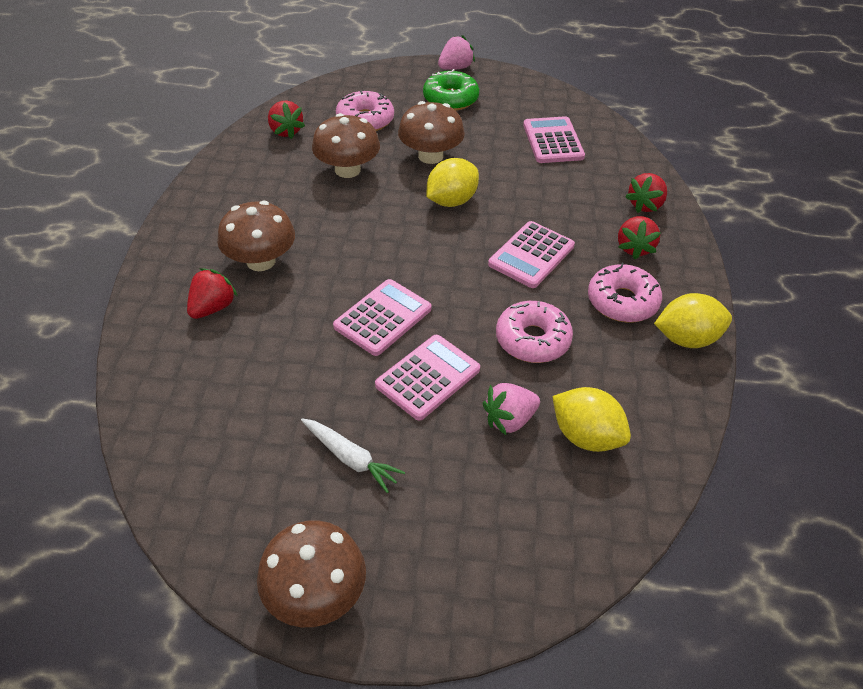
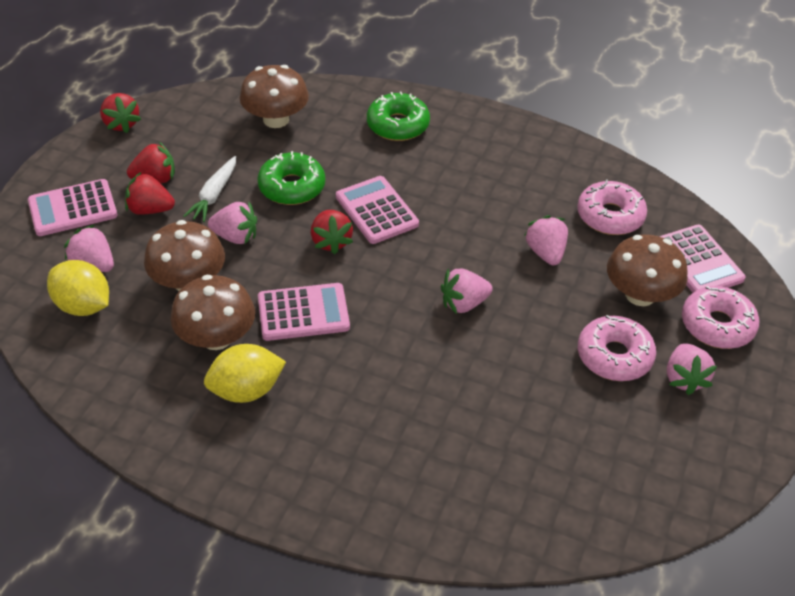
green donut: 1 -> 2
pink strawberry: 2 -> 5
yellow lemon: 3 -> 2

